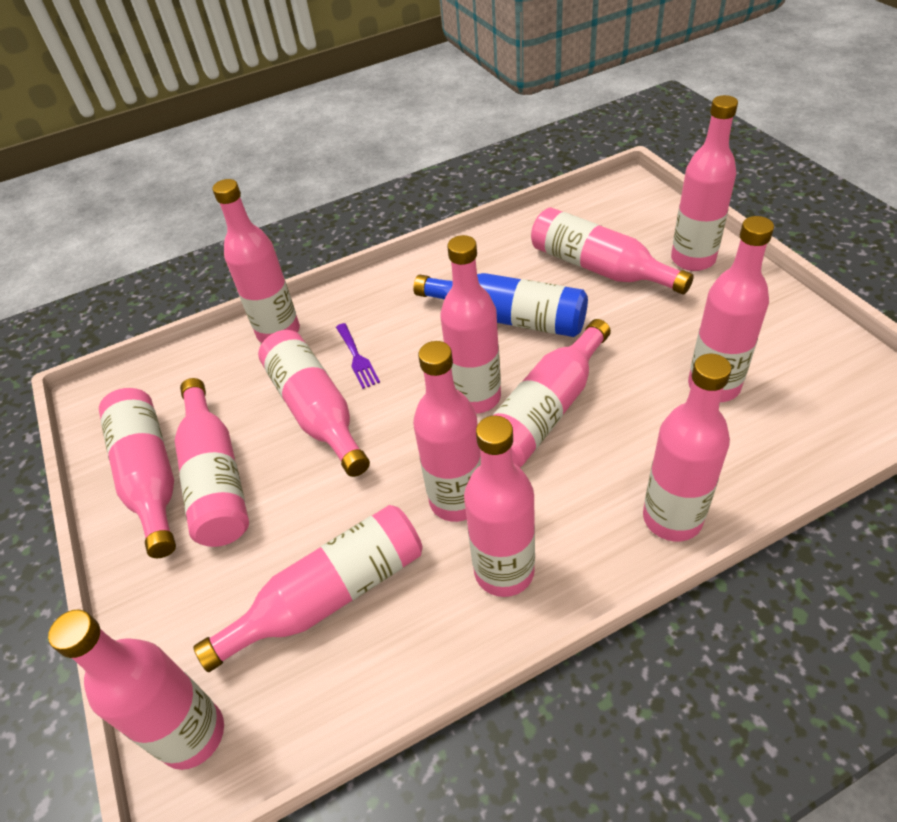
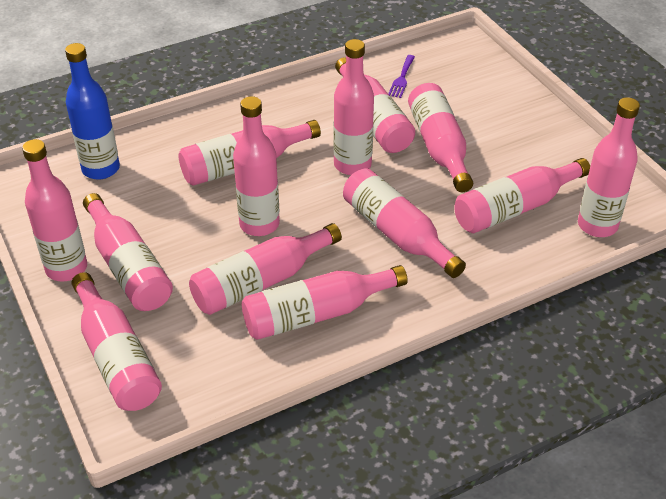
pink bottle: 14 -> 13

